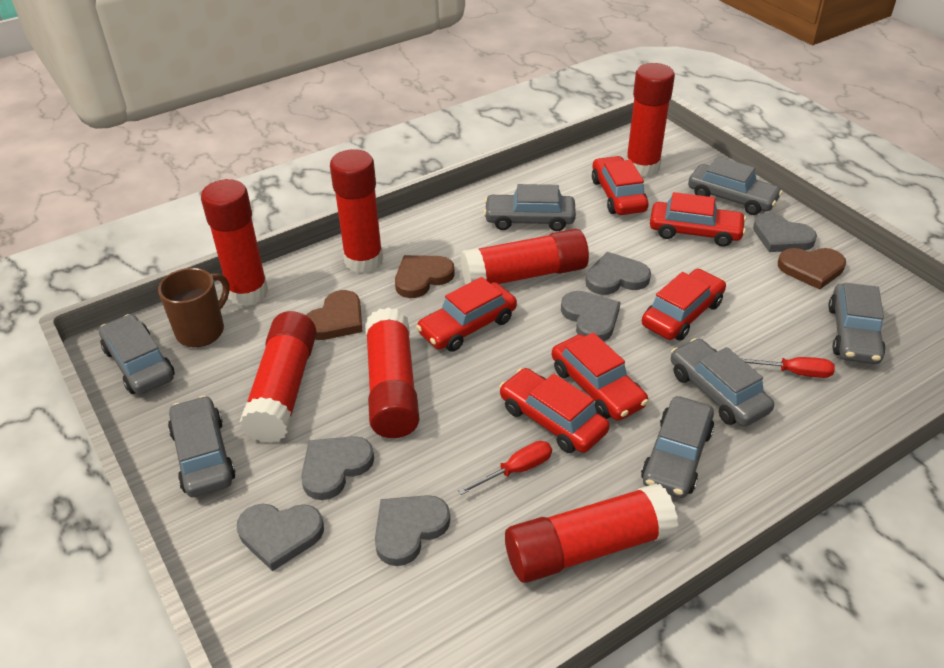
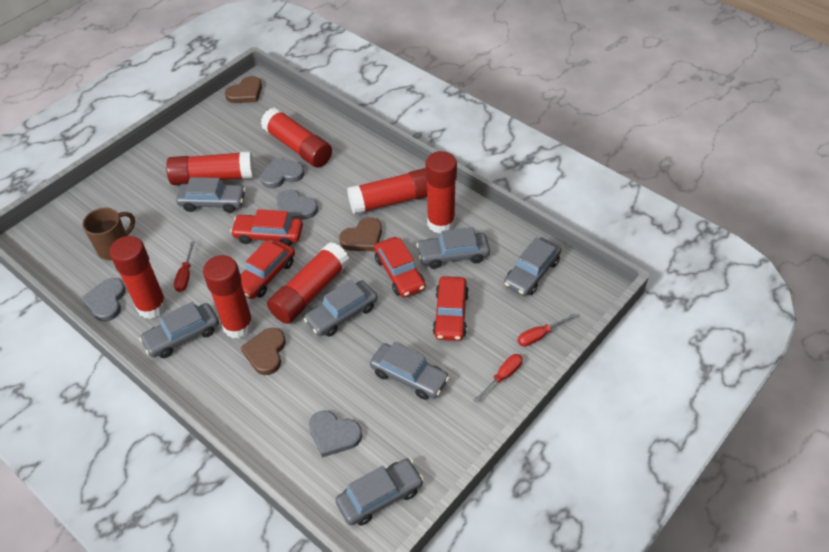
grey heart: 6 -> 4
red car: 6 -> 4
red screwdriver: 2 -> 3

